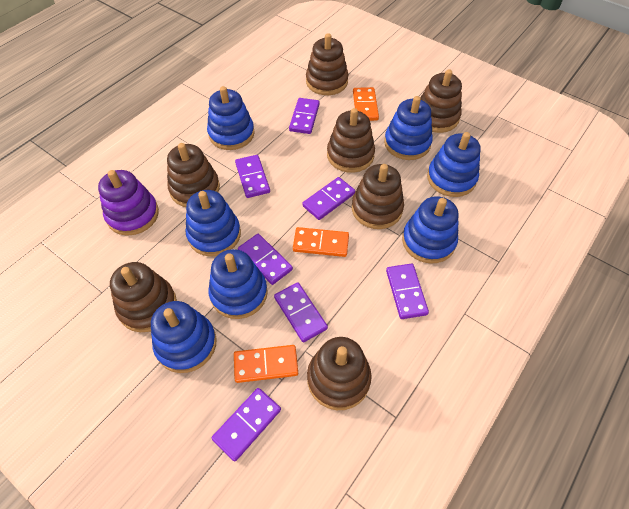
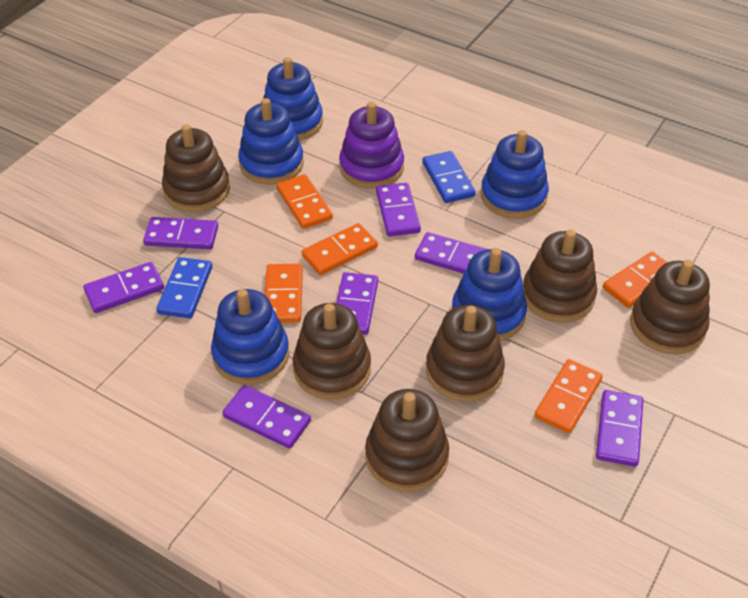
blue domino: 0 -> 2
blue stacking toy: 7 -> 5
brown stacking toy: 7 -> 6
orange domino: 3 -> 5

